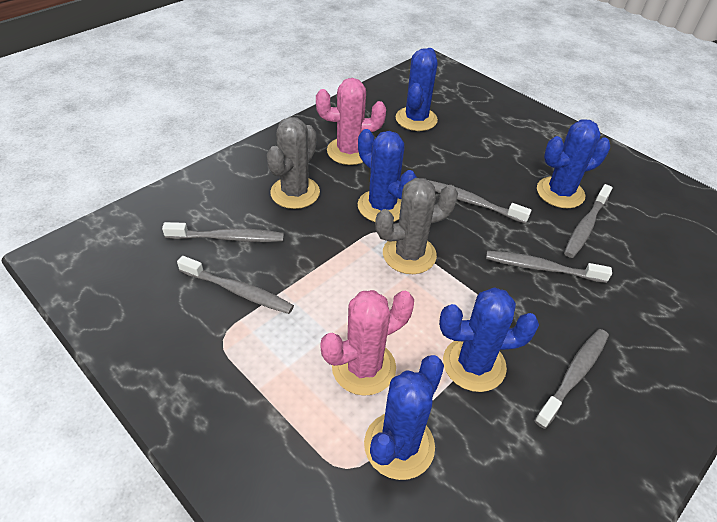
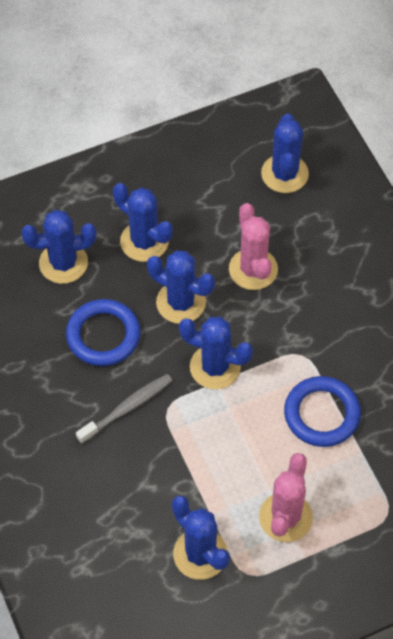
blue cactus: 5 -> 6
blue ring: 0 -> 2
grey cactus: 2 -> 0
grey toothbrush: 6 -> 1

